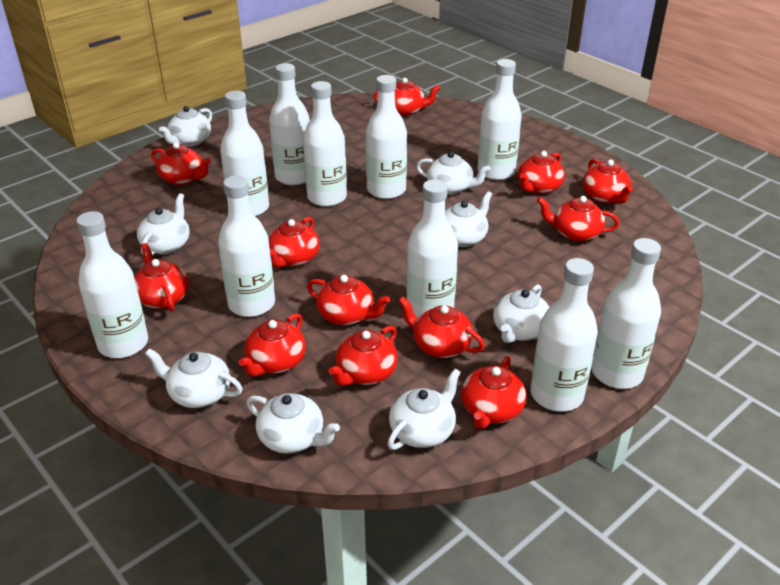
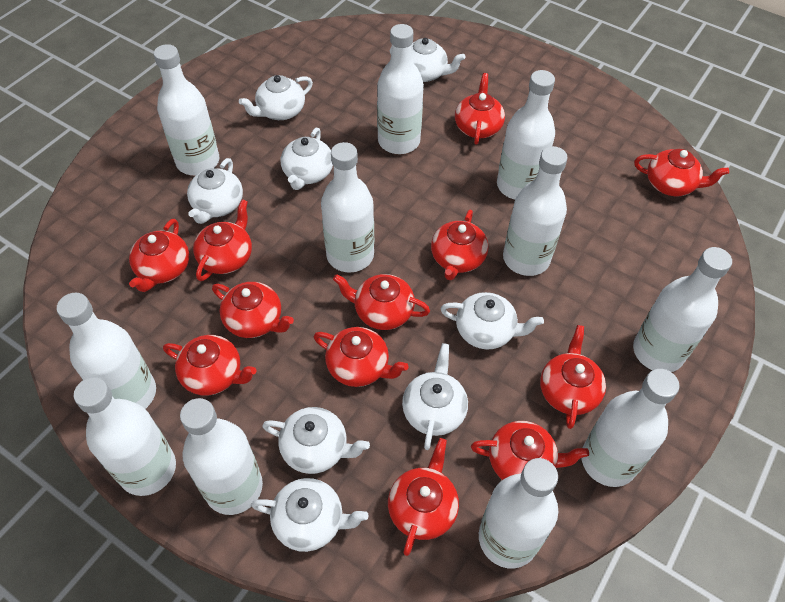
white bottle: 10 -> 11

